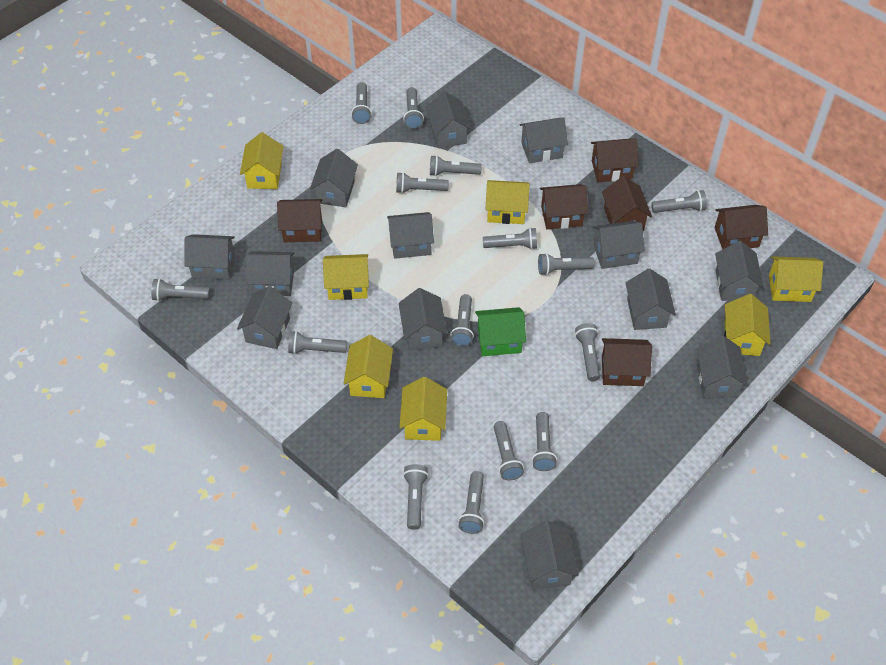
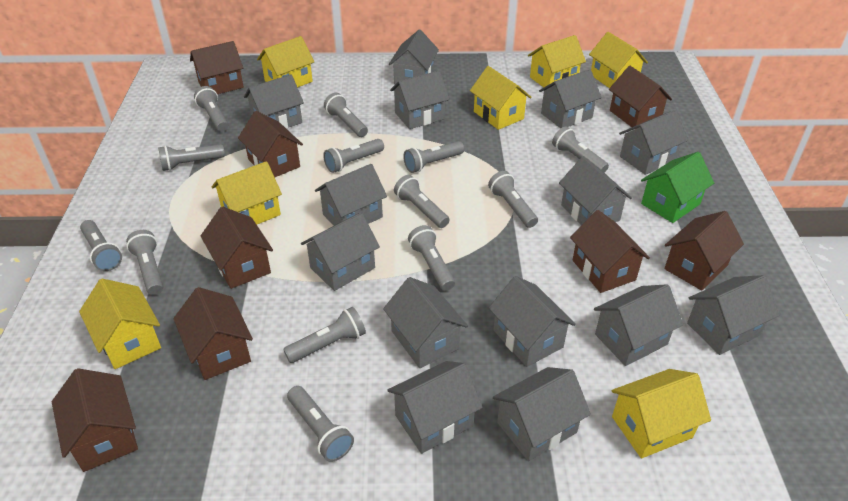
brown house: 6 -> 8
grey flashlight: 15 -> 13
grey house: 13 -> 14

